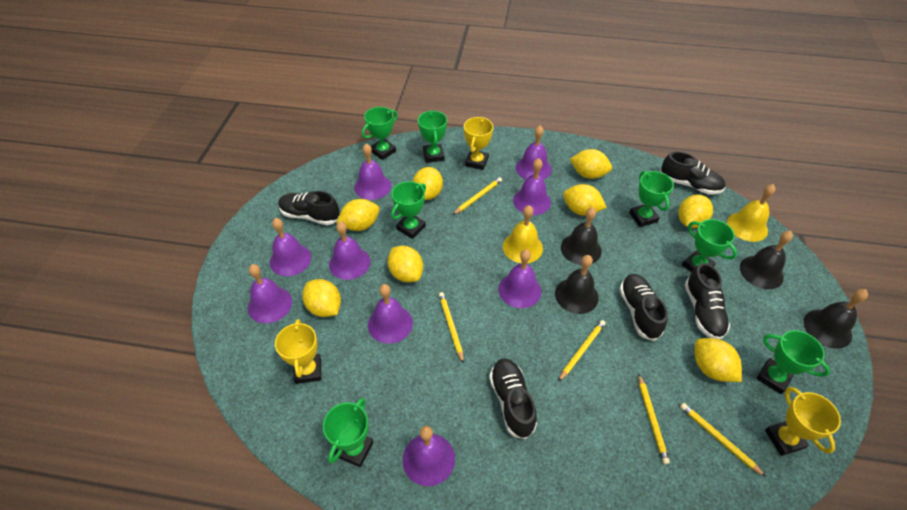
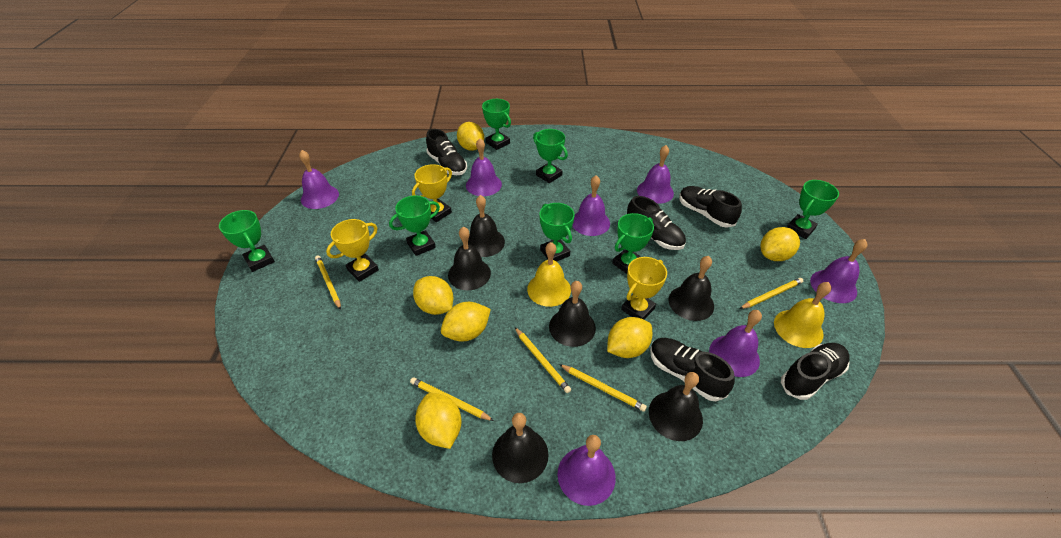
black bell: 4 -> 6
purple bell: 9 -> 7
yellow lemon: 8 -> 6

